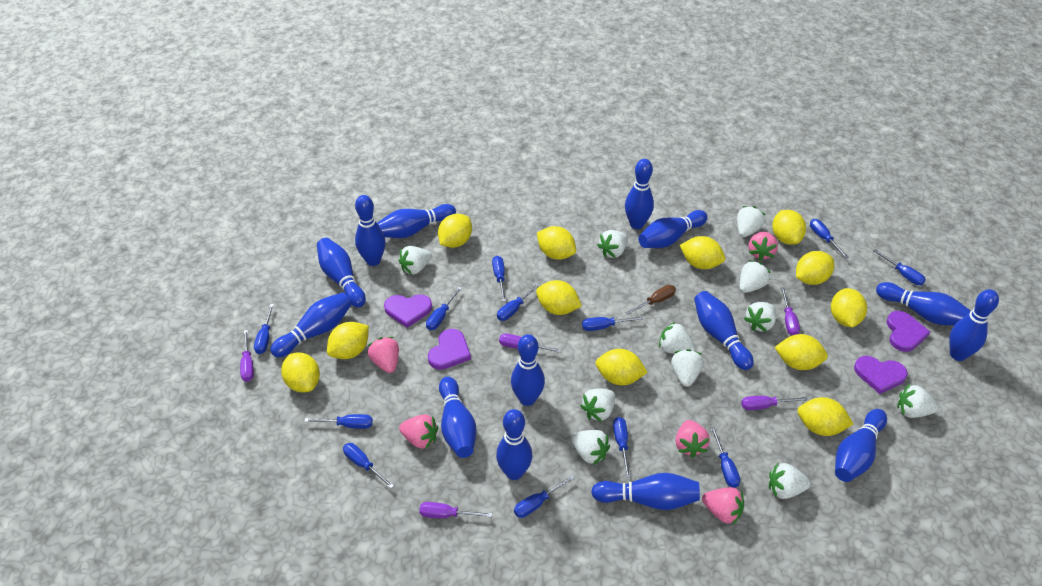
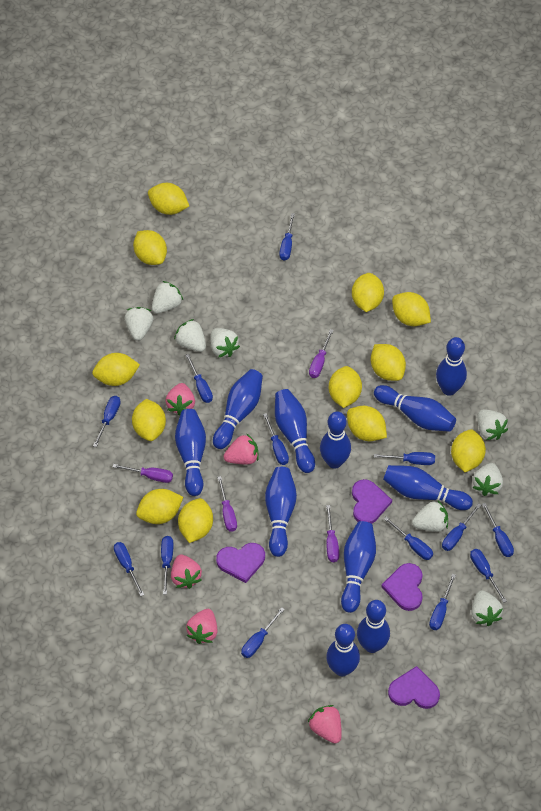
blue bowling pin: 14 -> 11
blue screwdriver: 12 -> 13
brown screwdriver: 1 -> 0
purple screwdriver: 5 -> 4
white strawberry: 11 -> 8

